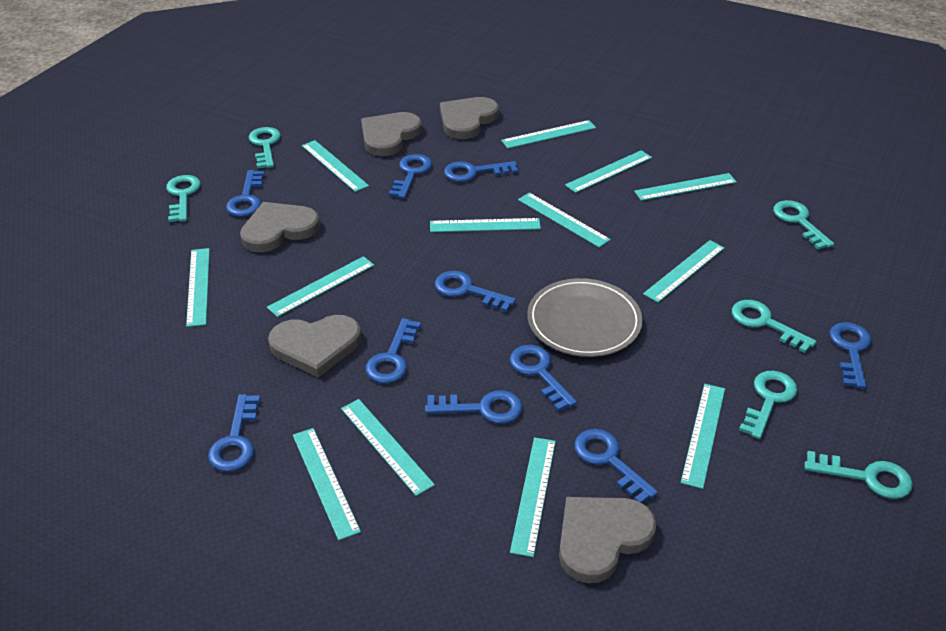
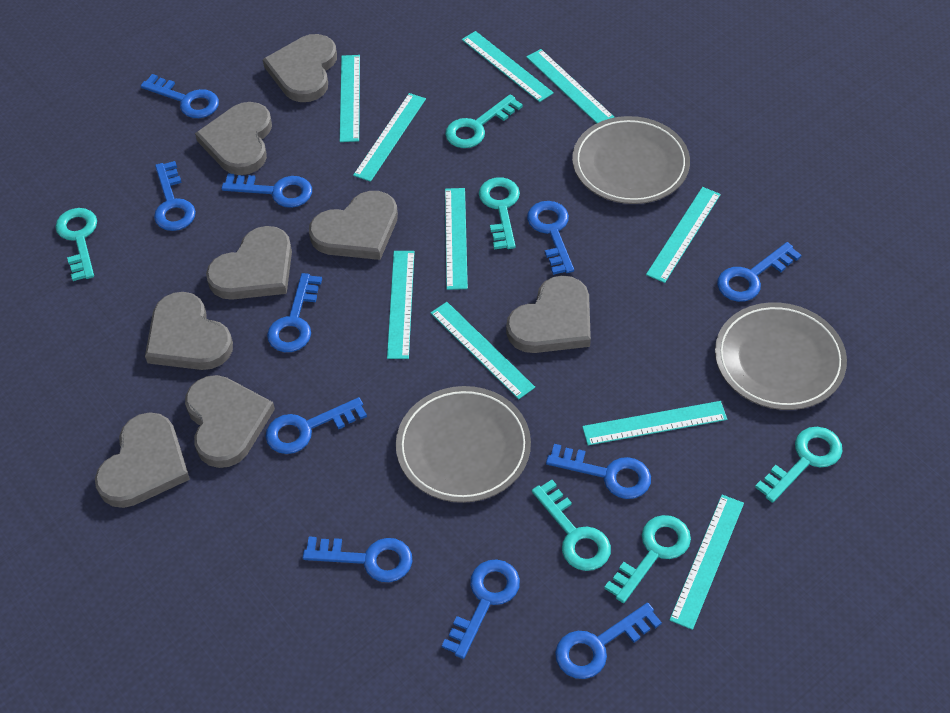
blue key: 10 -> 11
grey heart: 5 -> 8
grey plate: 1 -> 3
turquoise ruler: 13 -> 10

